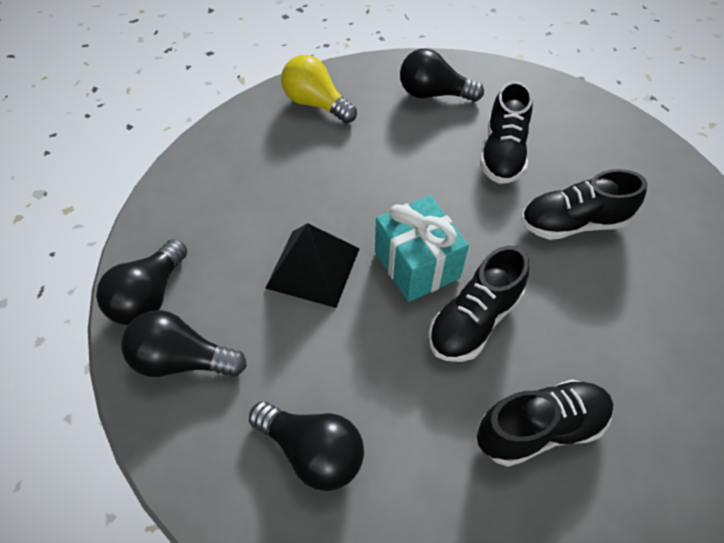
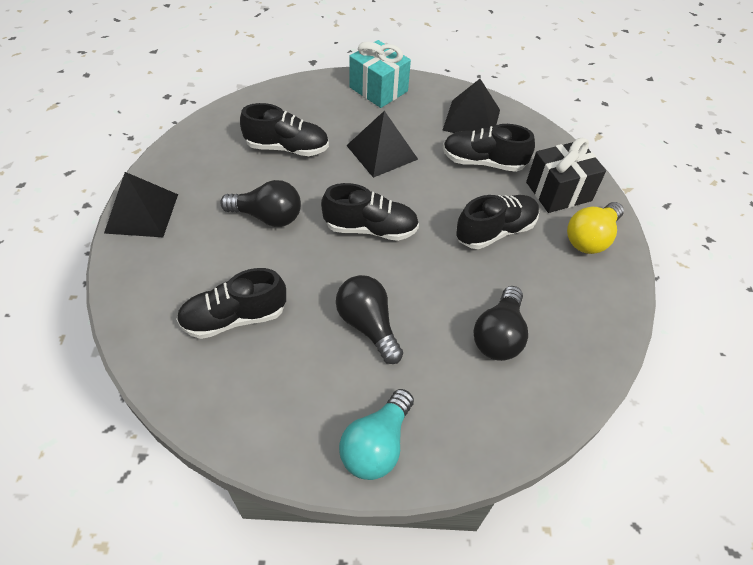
black gift: 0 -> 1
black light bulb: 4 -> 3
black pyramid: 1 -> 3
black shoe: 4 -> 5
turquoise light bulb: 0 -> 1

